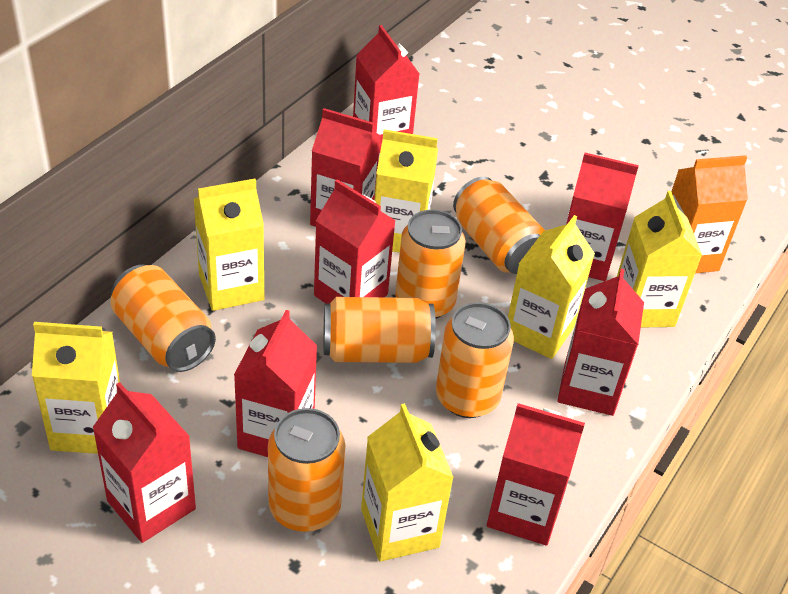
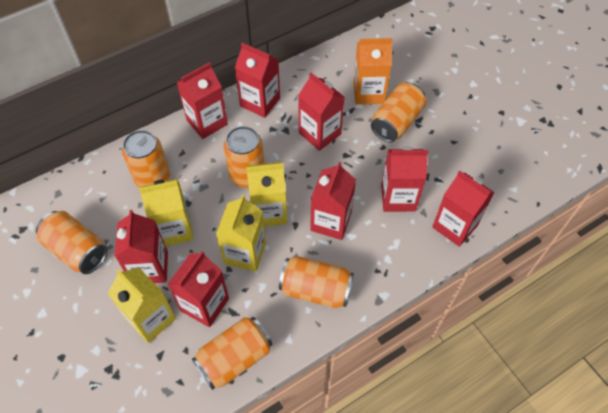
yellow carton: 6 -> 4

